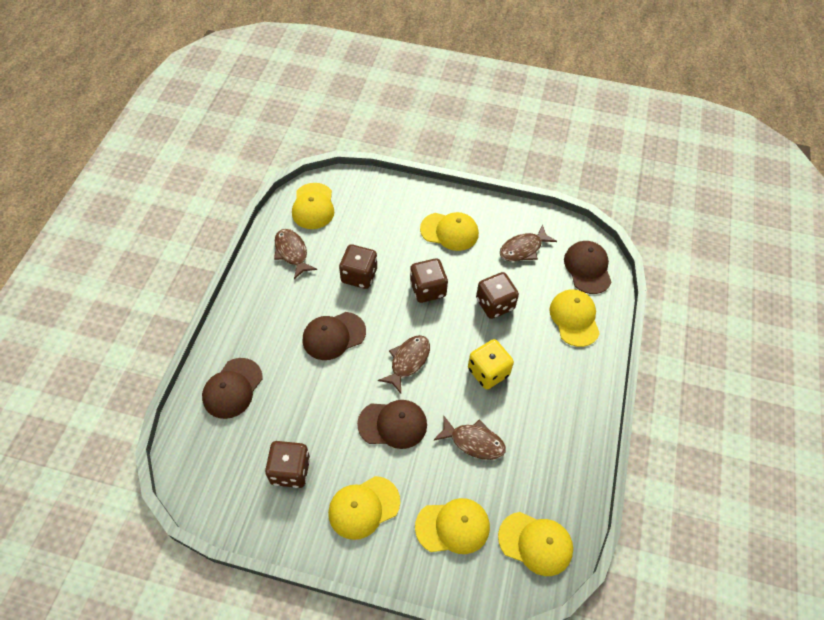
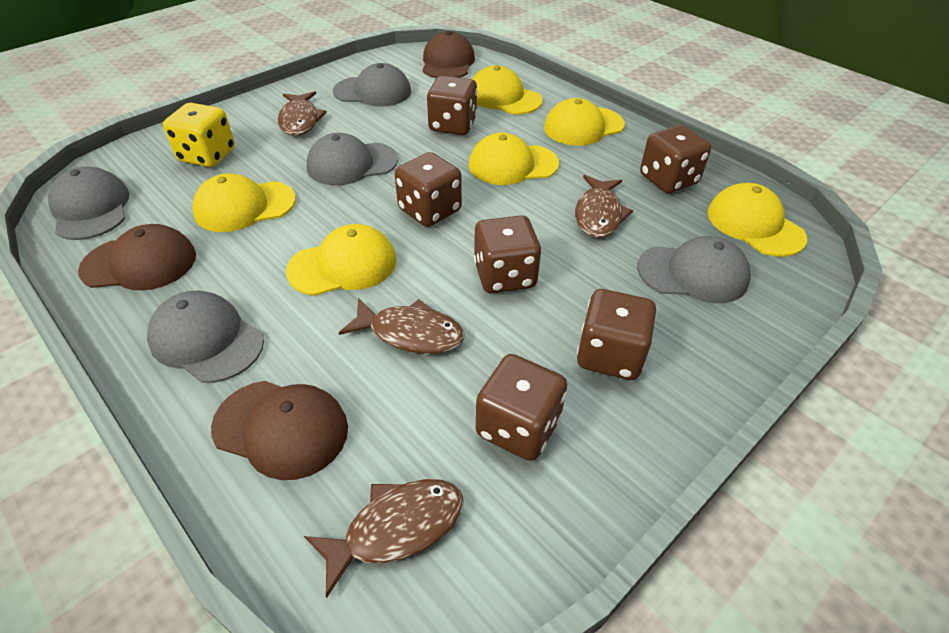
brown cap: 4 -> 3
brown dice: 4 -> 6
grey cap: 0 -> 5

